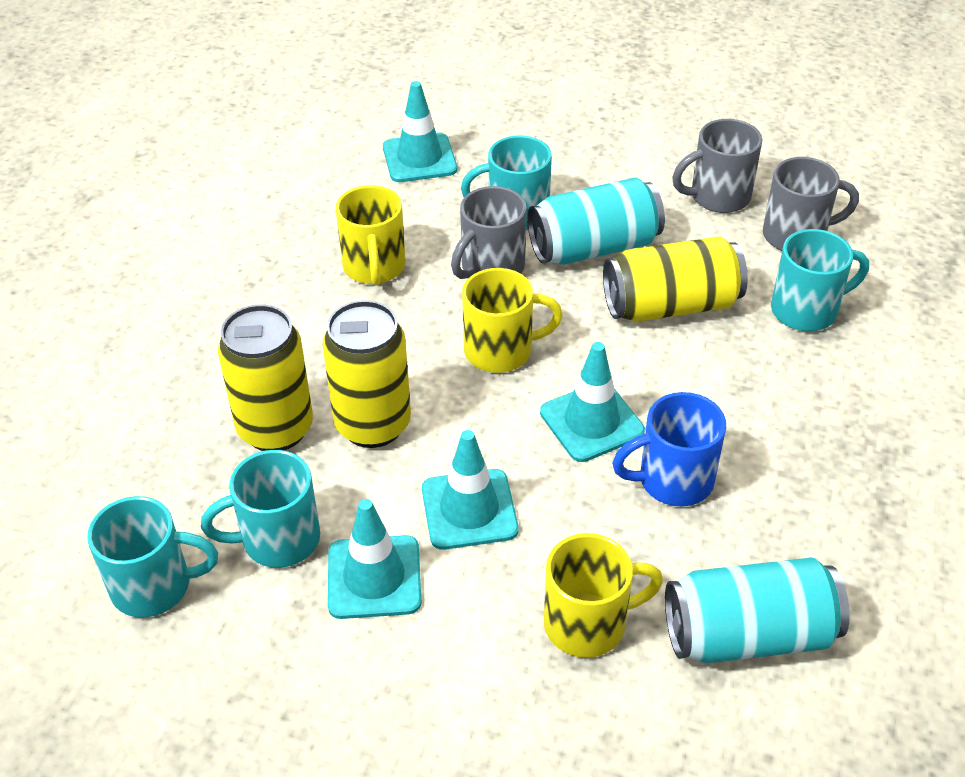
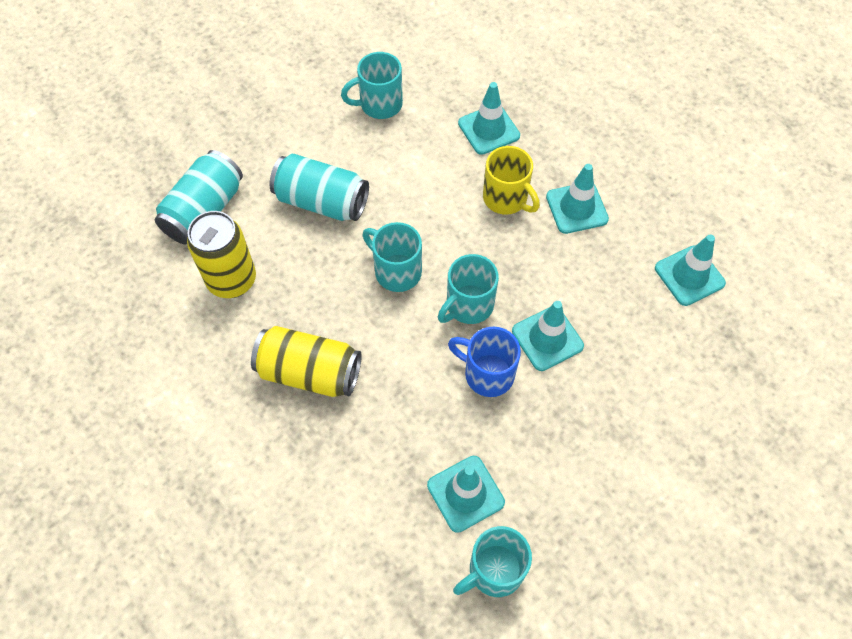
grey mug: 3 -> 0
turquoise traffic cone: 4 -> 5
yellow can: 3 -> 2
yellow mug: 3 -> 1

